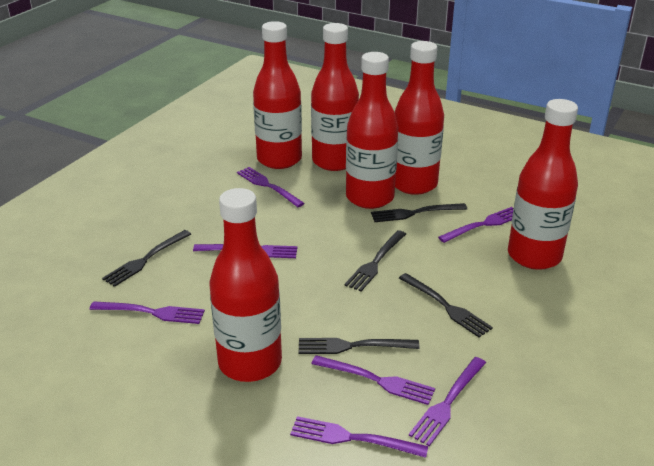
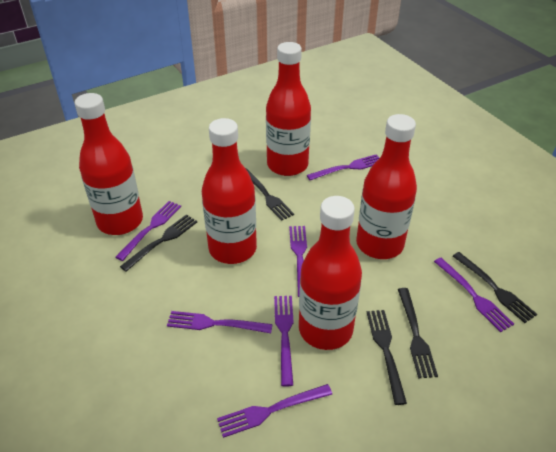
red bottle: 6 -> 5

